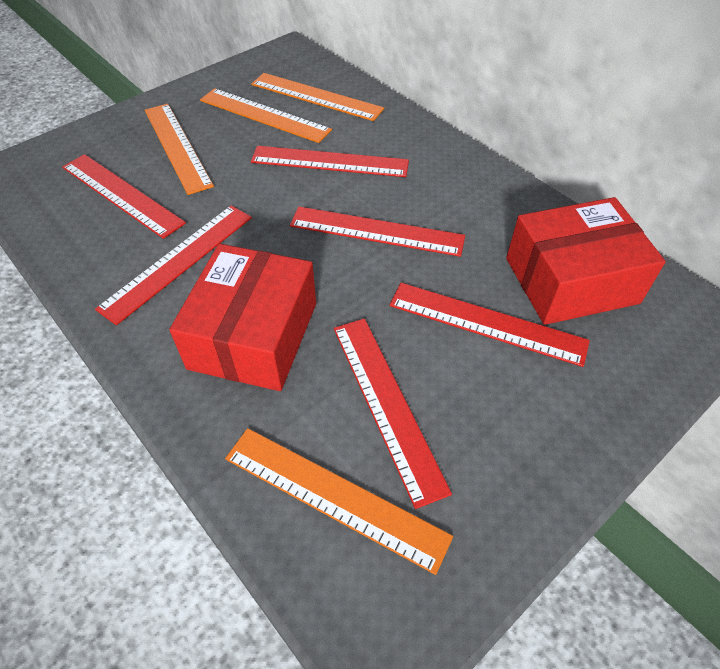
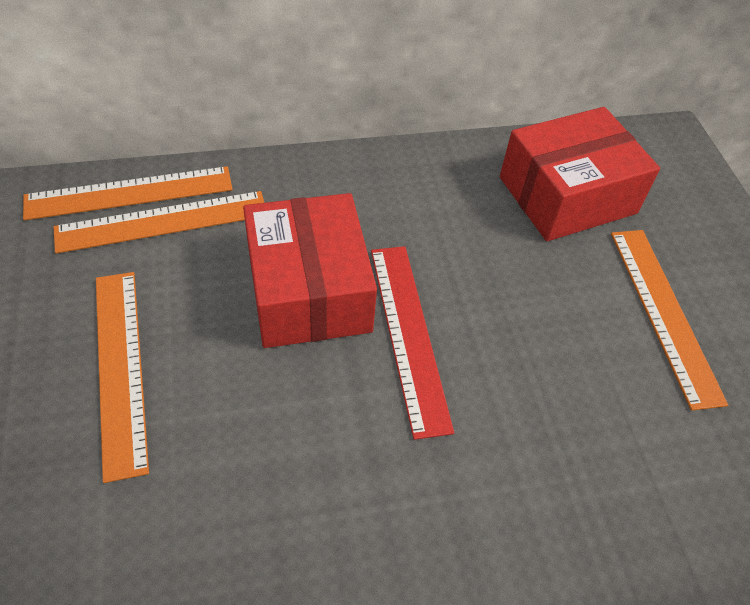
red ruler: 6 -> 1

